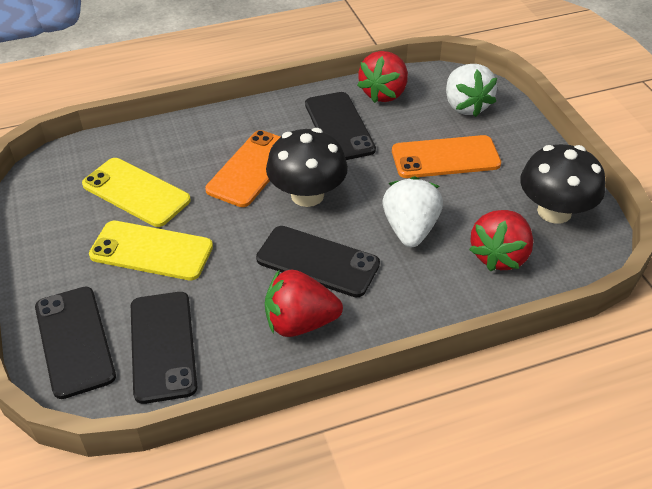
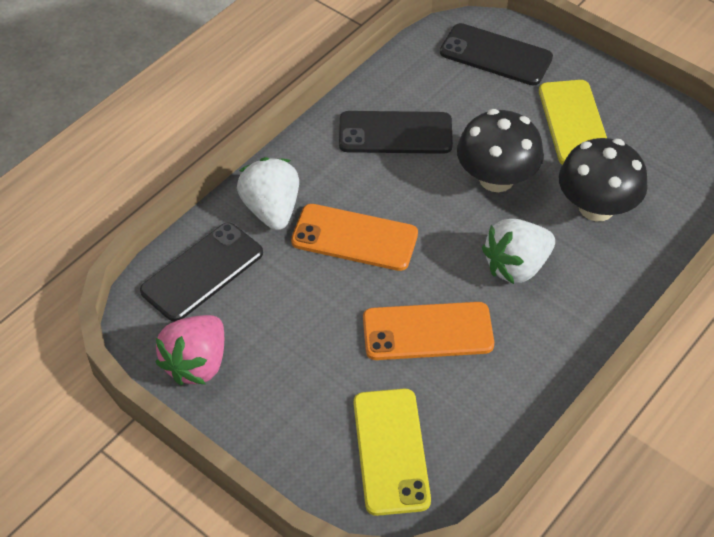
black phone: 4 -> 3
pink strawberry: 0 -> 1
red strawberry: 3 -> 0

